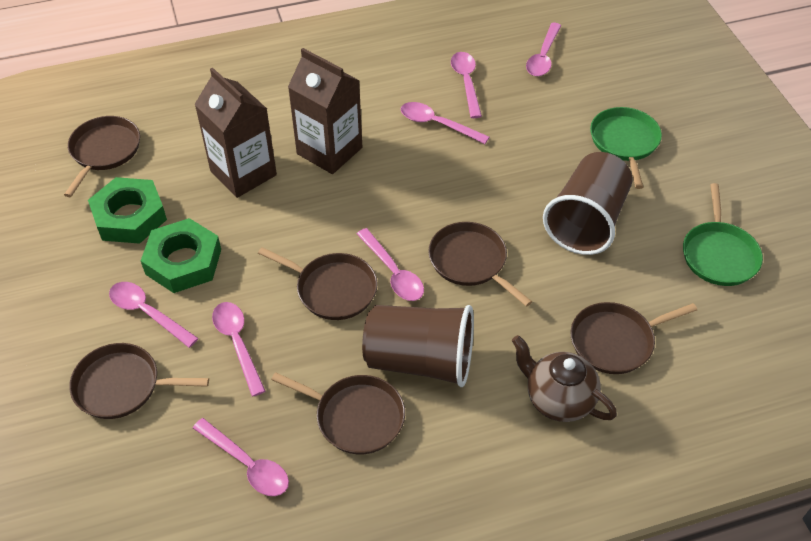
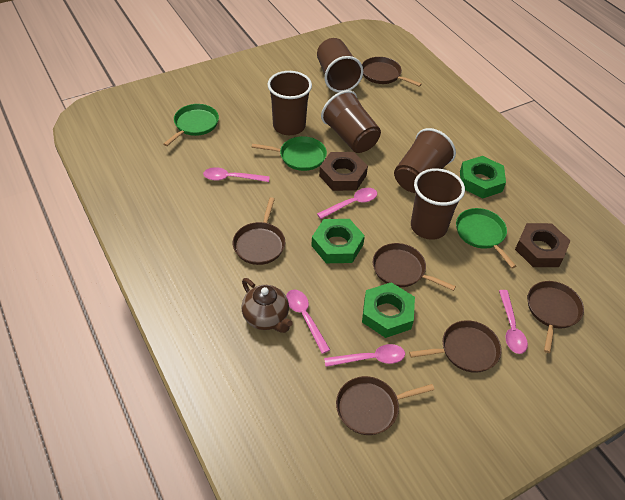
brown carton: 2 -> 0
brown cup: 2 -> 5
brown nut: 0 -> 2
green nut: 2 -> 3
green pan: 2 -> 3
pink spoon: 7 -> 5

